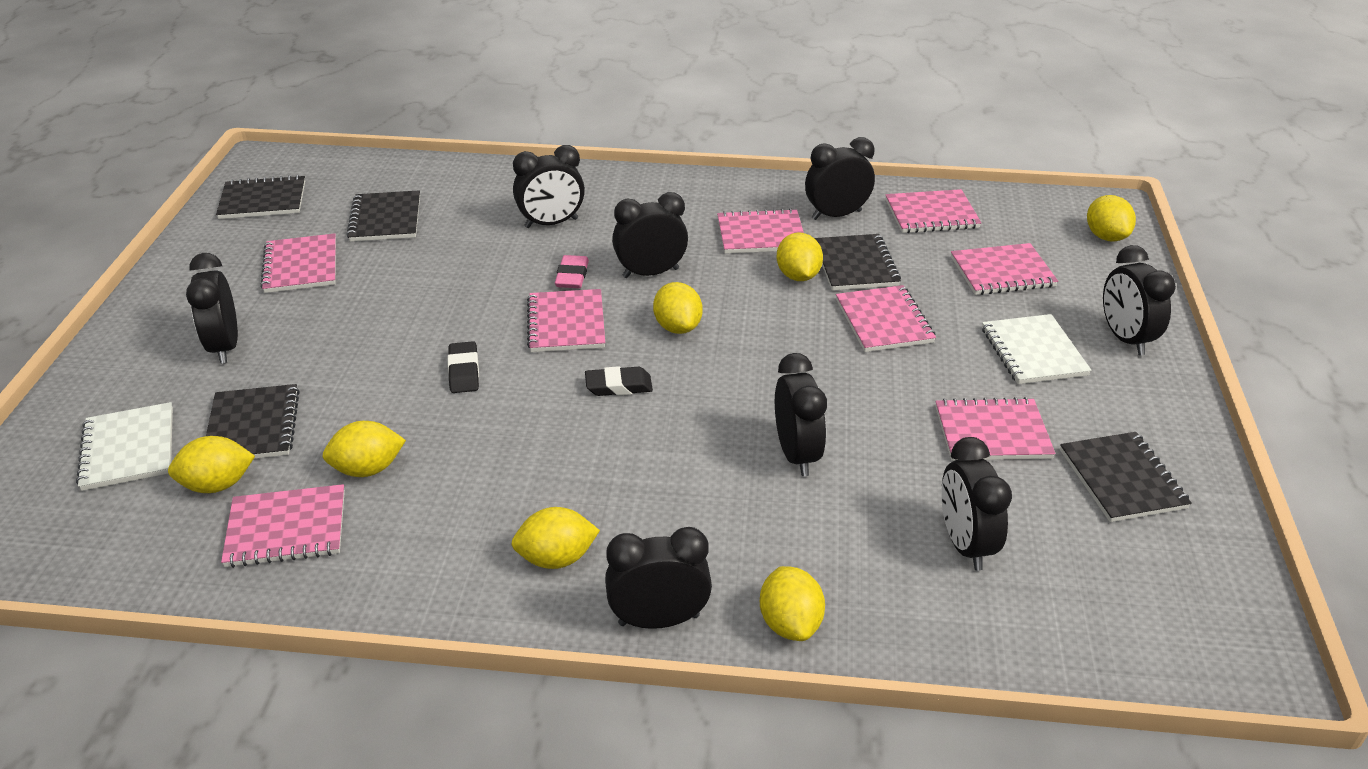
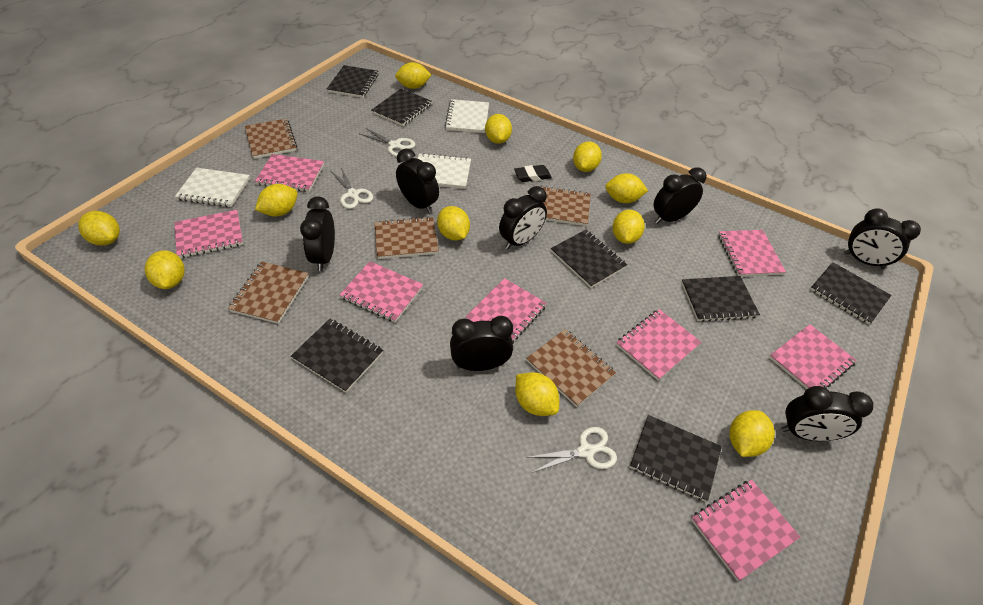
black clock: 8 -> 7
black eraser: 2 -> 1
black notebook: 5 -> 7
brown notebook: 0 -> 5
pink eraser: 1 -> 0
white notebook: 2 -> 3
white scissors: 0 -> 3
yellow lemon: 7 -> 11

